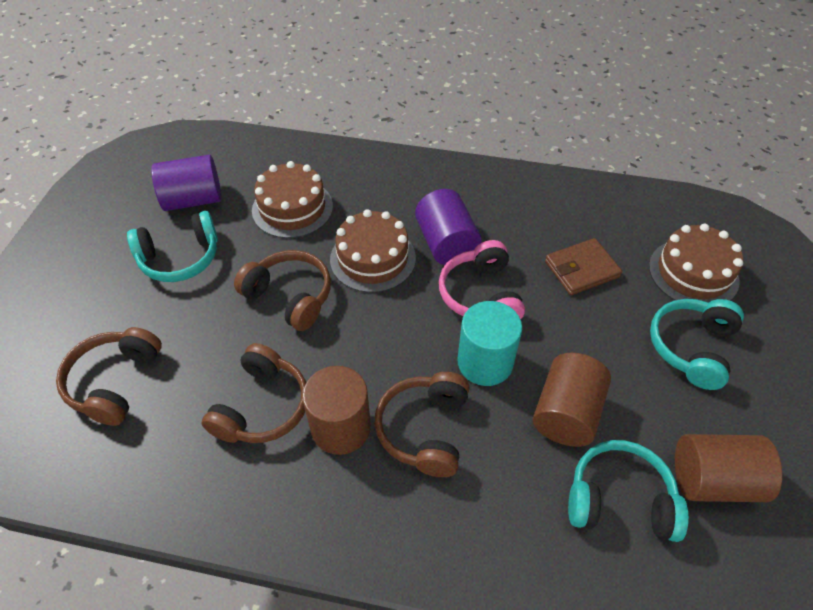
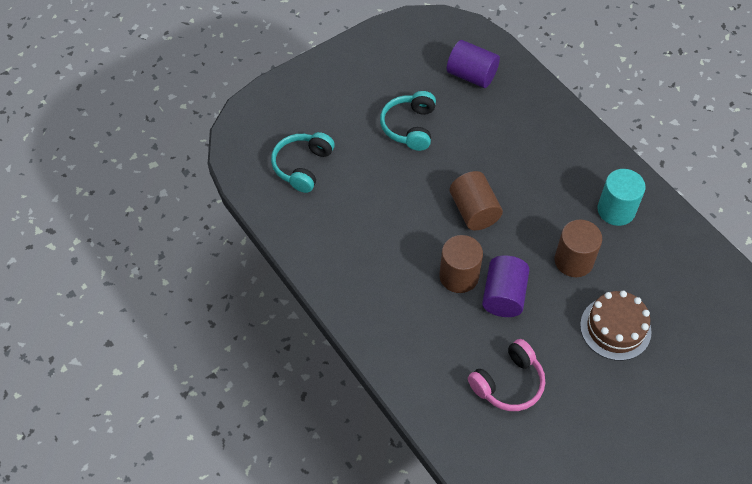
brown cake: 3 -> 1
brown headphones: 4 -> 0
brown wallet: 1 -> 0
turquoise headphones: 3 -> 2

